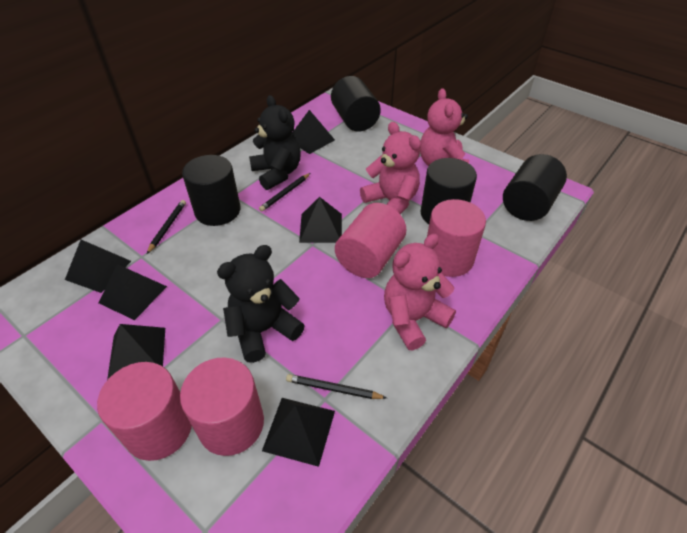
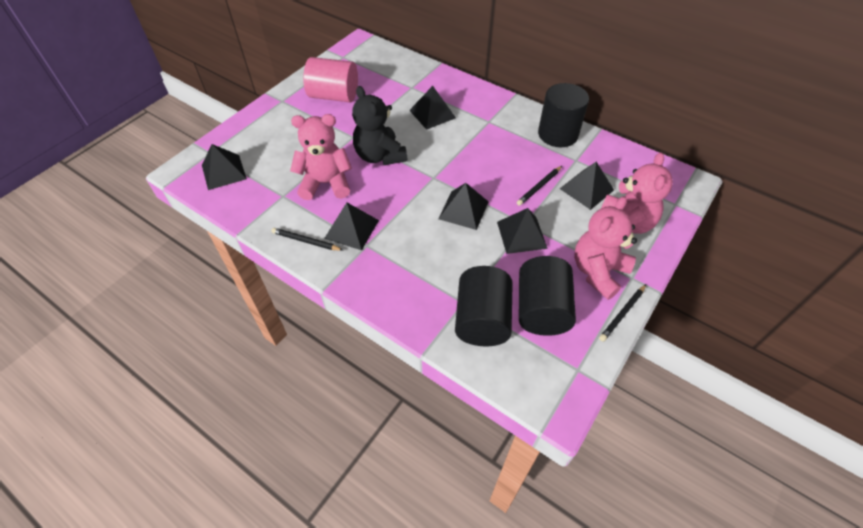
black cylinder: 4 -> 3
black teddy bear: 2 -> 1
pink cylinder: 4 -> 1

